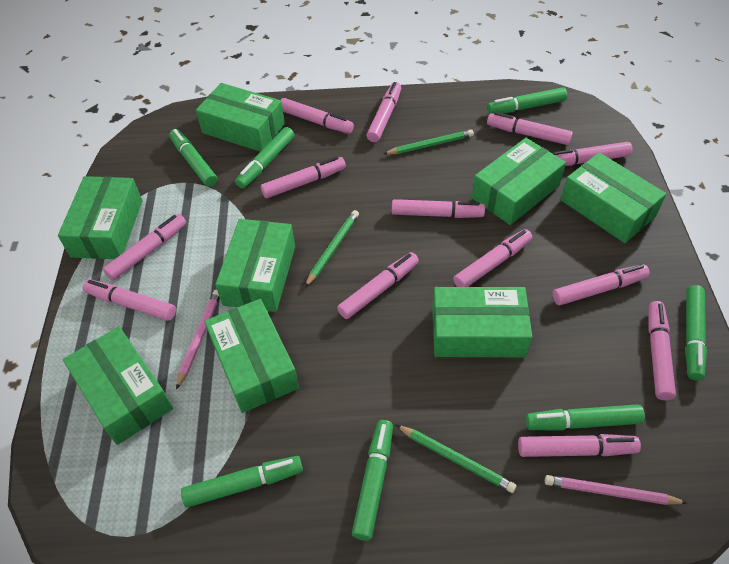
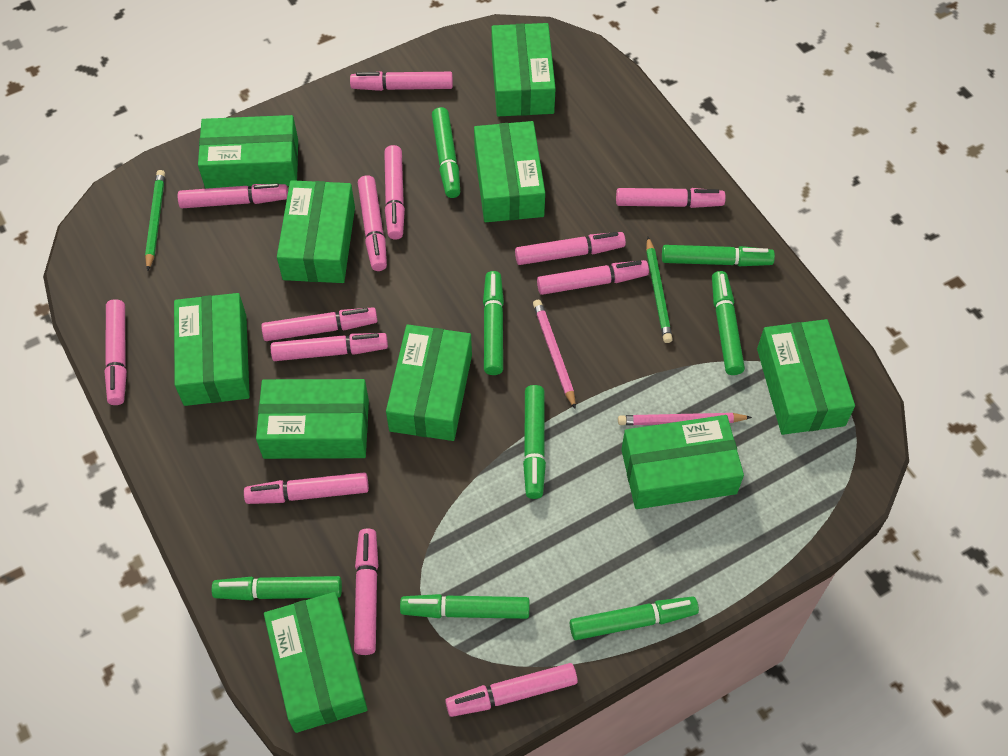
green box: 8 -> 10
green marker: 7 -> 8
green pencil: 3 -> 2

